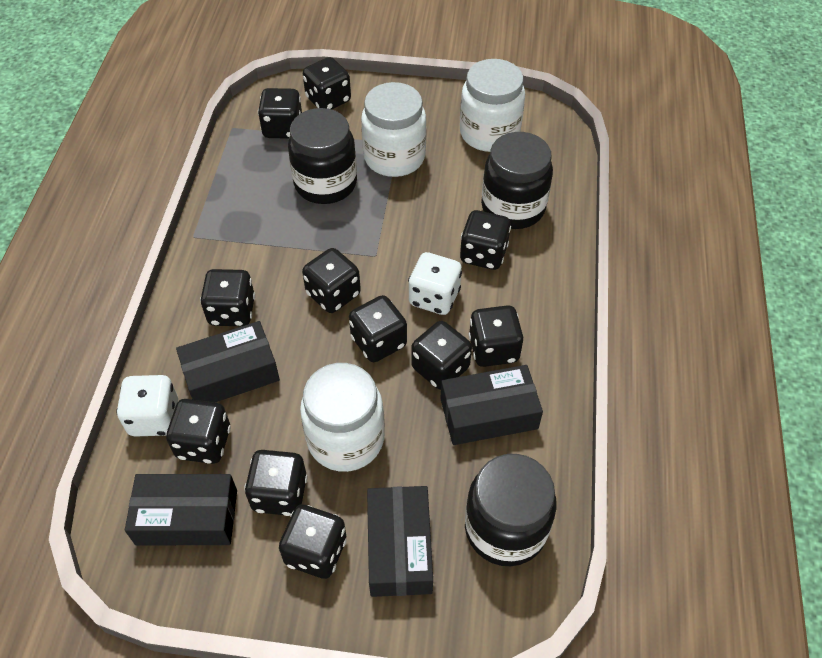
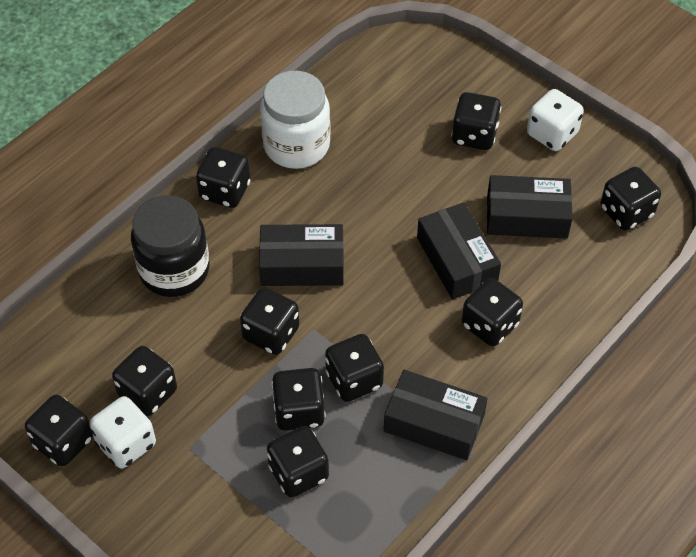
black dice: 11 -> 10
black jar: 3 -> 1
white jar: 3 -> 1

